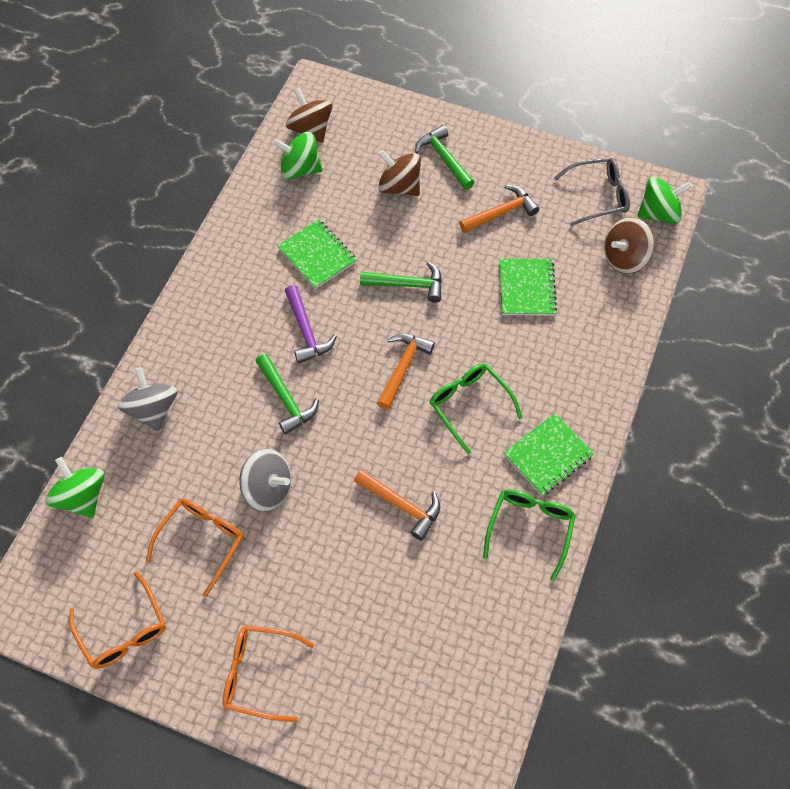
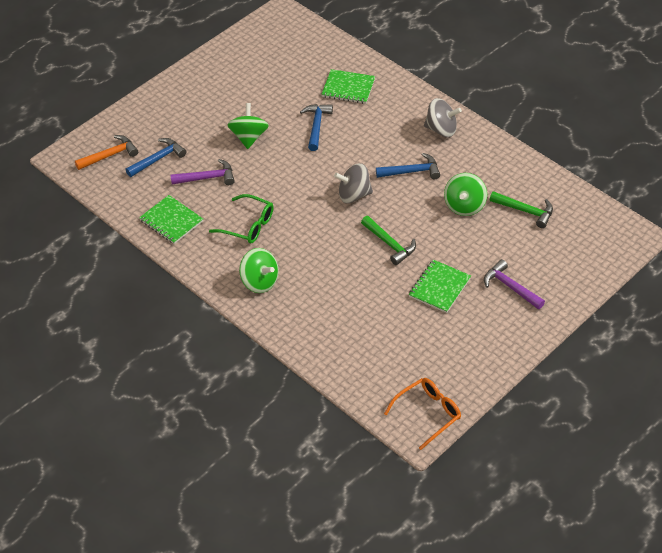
blue hammer: 0 -> 3
brown spinning top: 3 -> 0
green glasses: 2 -> 1
green hammer: 3 -> 2
grey glasses: 1 -> 0
orange glasses: 3 -> 1
orange hammer: 3 -> 1
purple hammer: 1 -> 2

